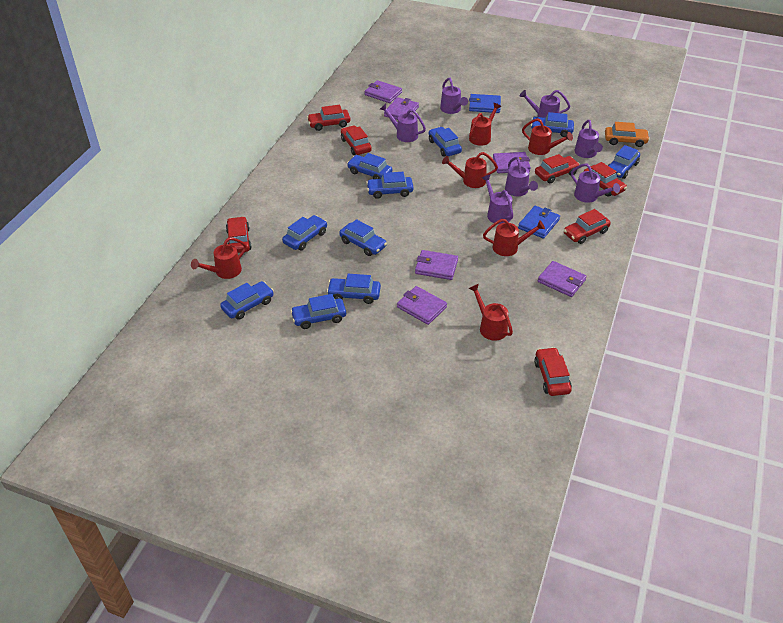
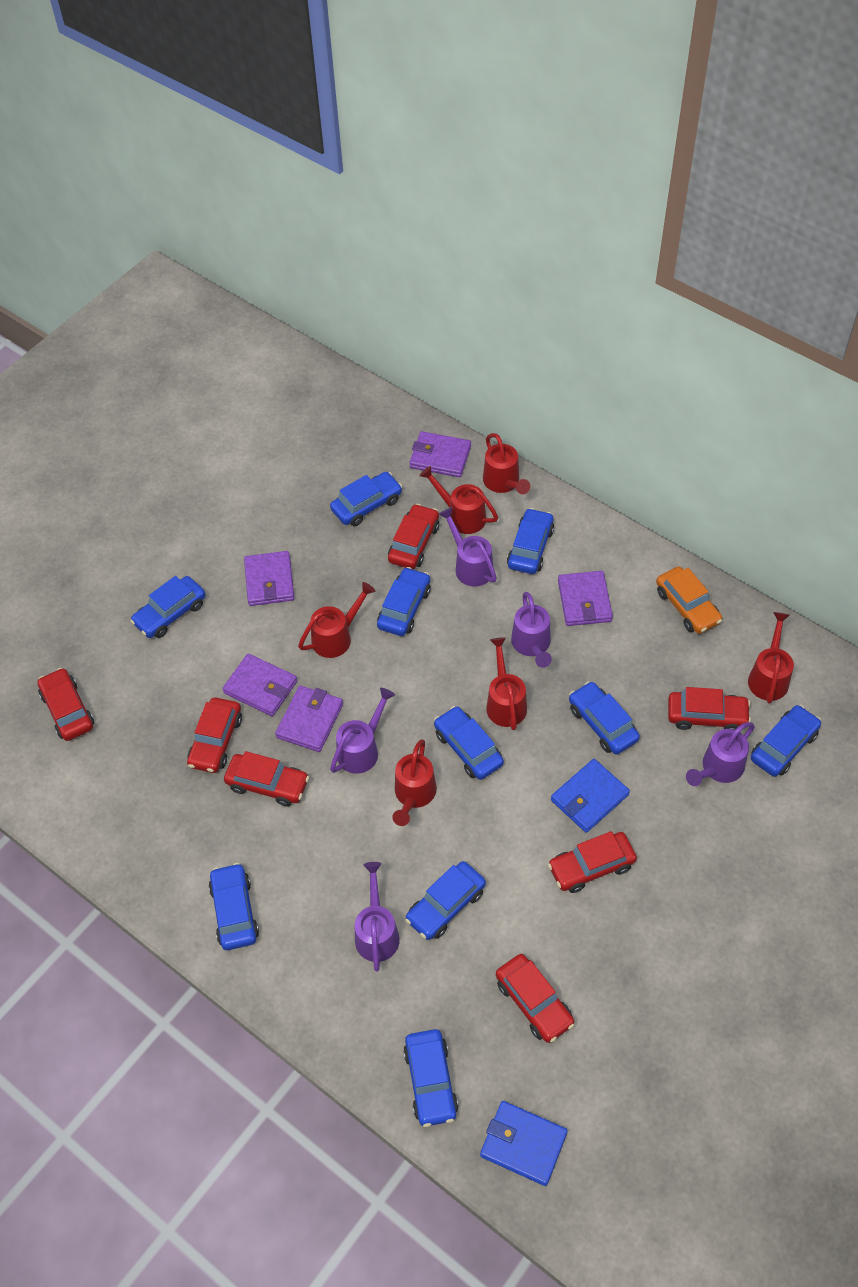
purple wallet: 6 -> 5
purple watering can: 7 -> 5

